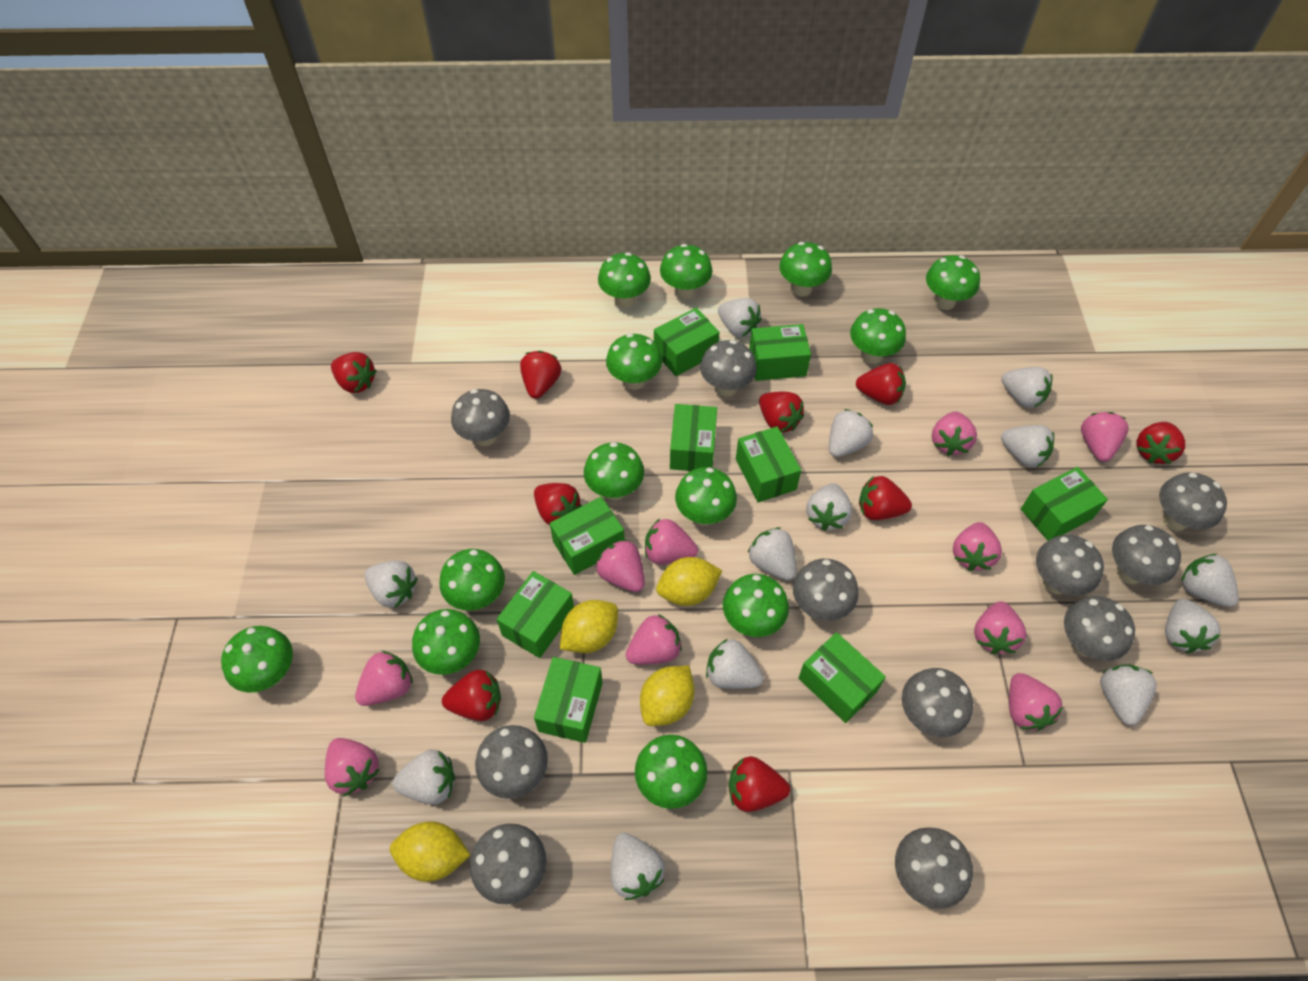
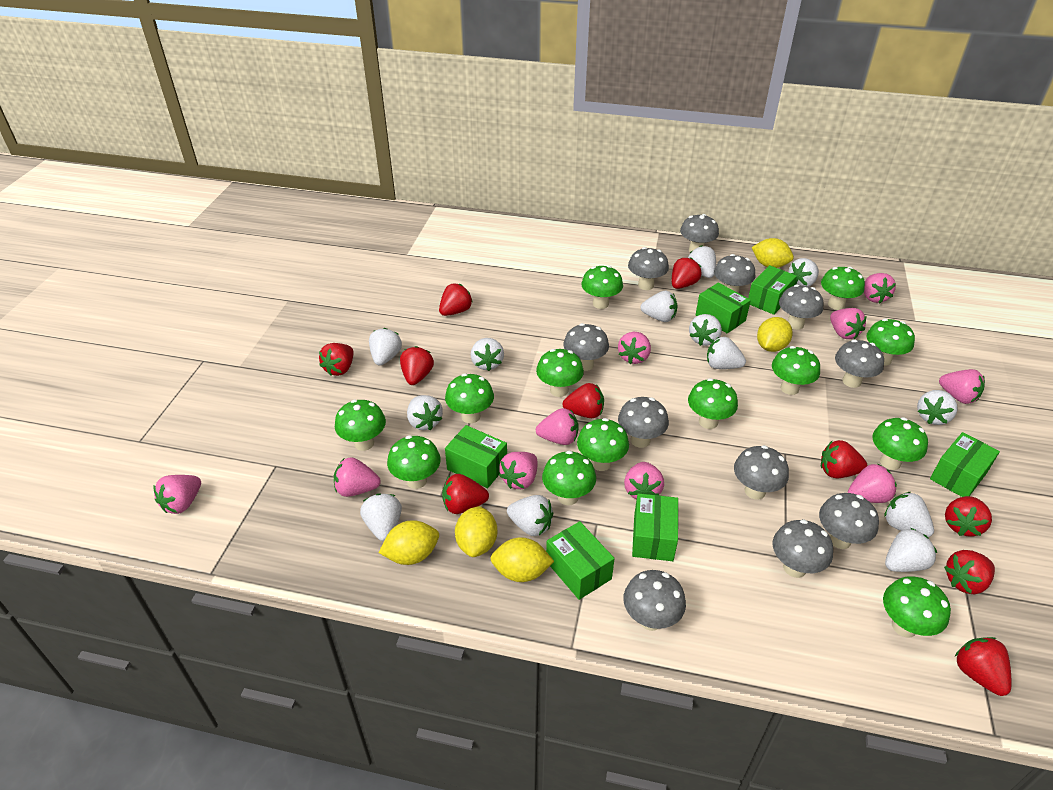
green box: 9 -> 6
red strawberry: 9 -> 10
yellow lemon: 4 -> 5

